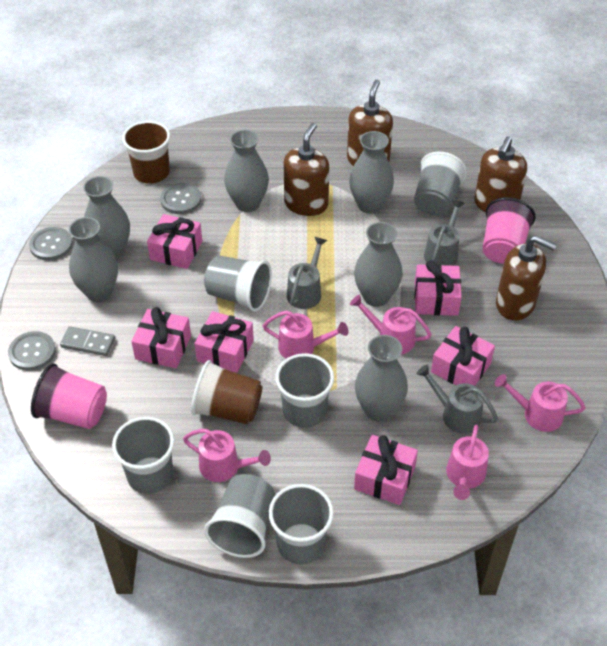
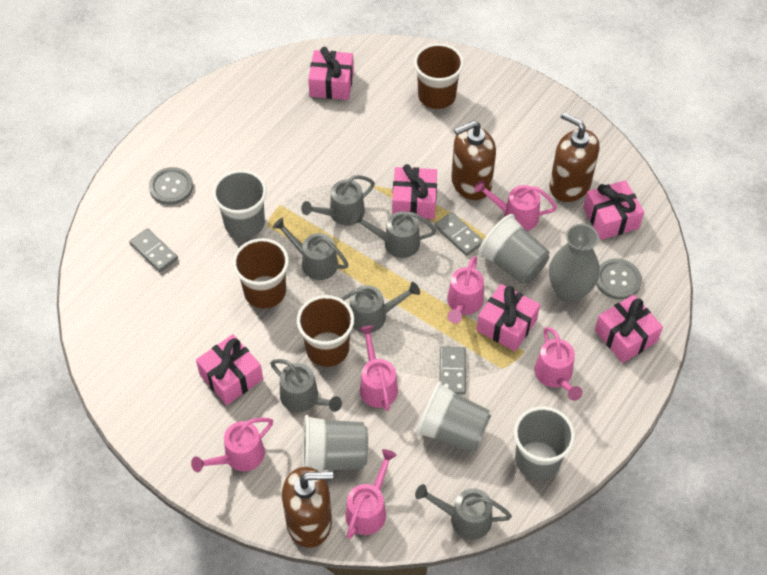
brown cup: 2 -> 3
brown soap dispenser: 4 -> 3
grey button: 3 -> 2
grey cup: 6 -> 5
grey domino: 1 -> 3
grey vase: 6 -> 1
grey watering can: 3 -> 6
pink cup: 2 -> 0
pink watering can: 5 -> 6

